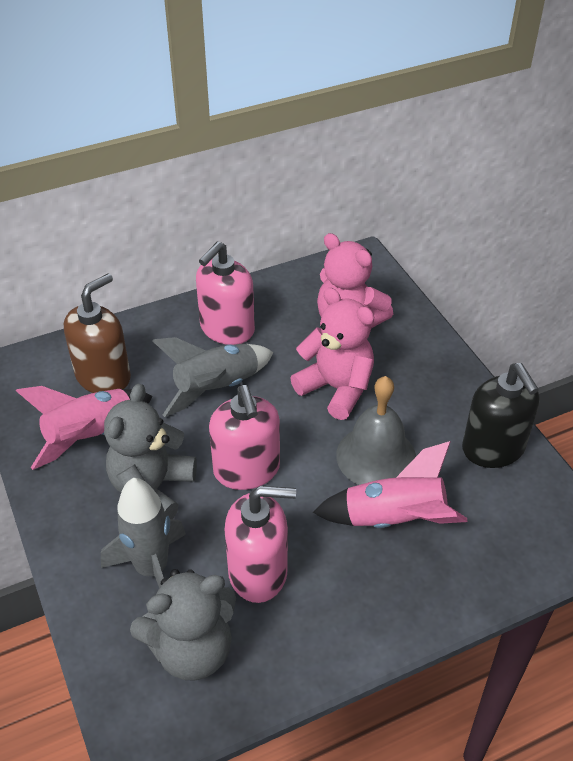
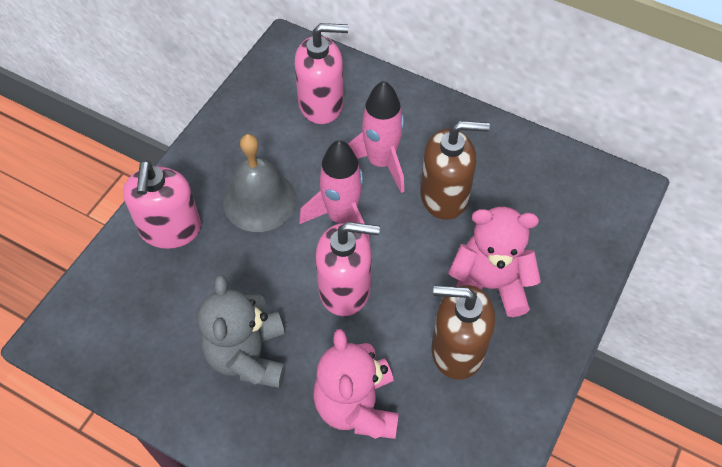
black soap dispenser: 1 -> 0
brown soap dispenser: 1 -> 2
grey rocket: 2 -> 0
grey teddy bear: 2 -> 1

